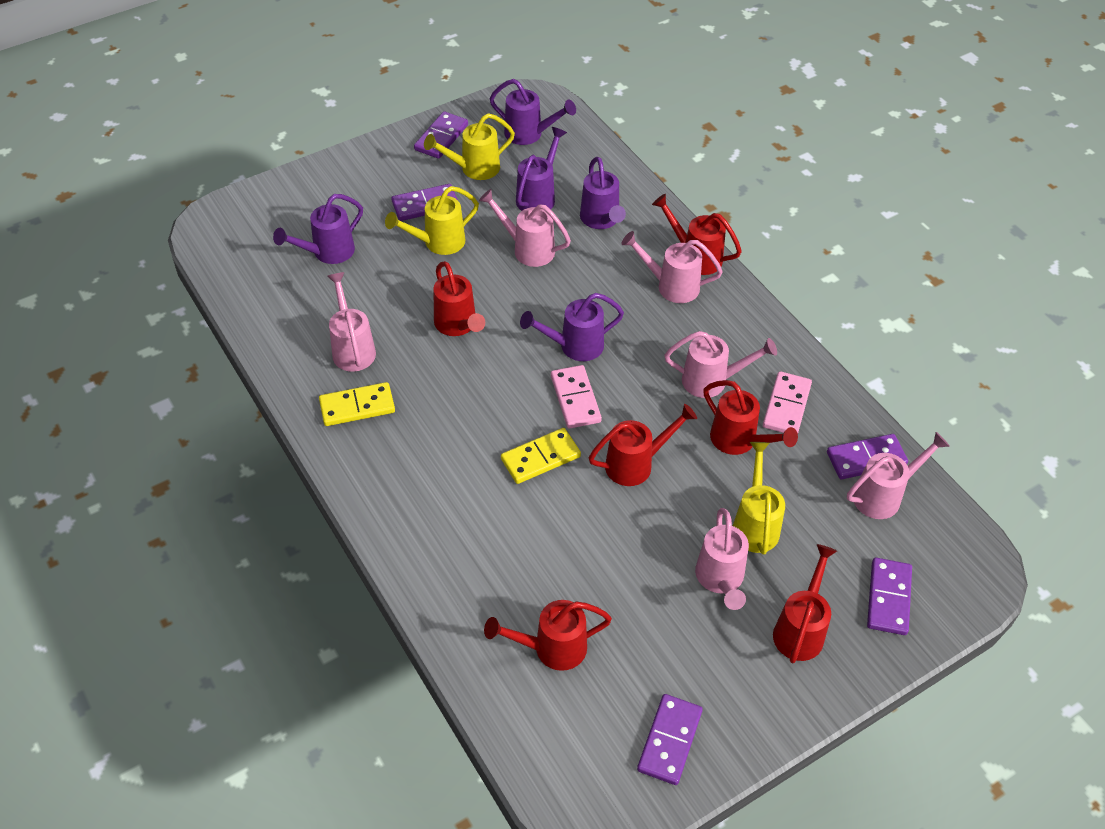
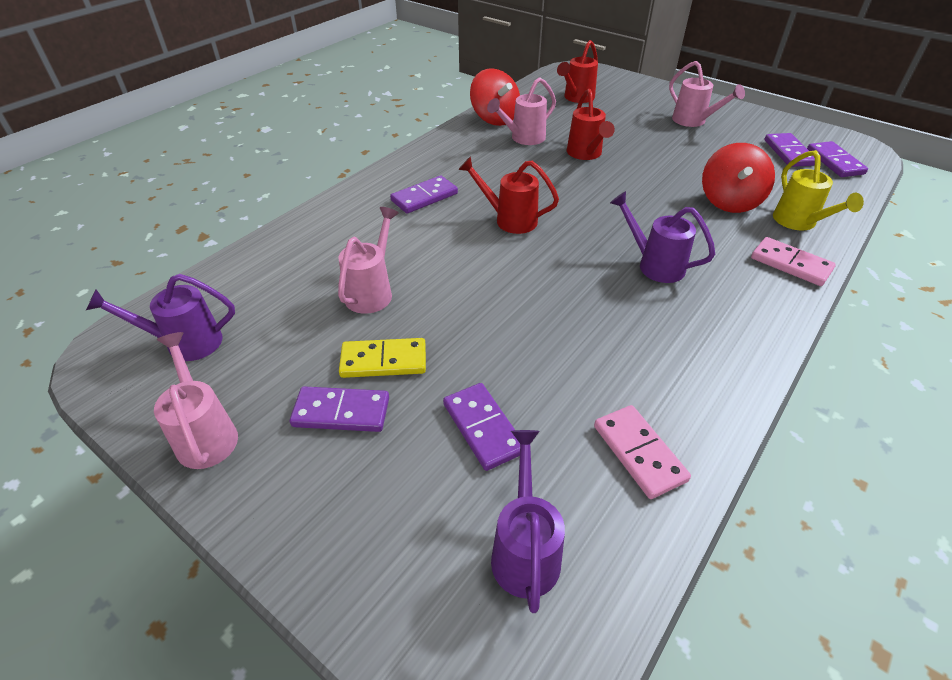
pink watering can: 6 -> 4
purple watering can: 5 -> 3
red spinning top: 0 -> 2
red watering can: 6 -> 3
yellow domino: 2 -> 1
yellow watering can: 3 -> 1

